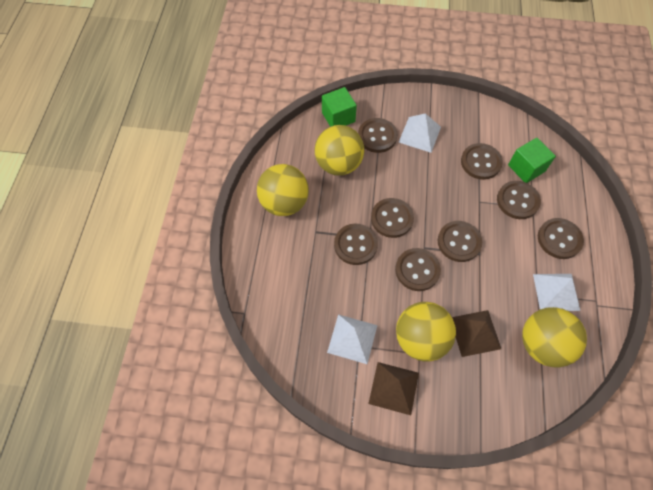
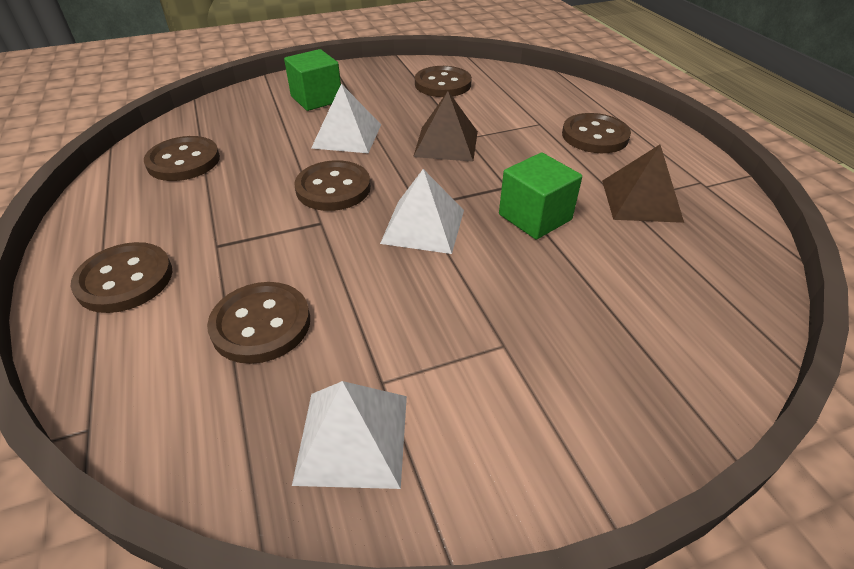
brown button: 8 -> 6
yellow ball: 4 -> 0

